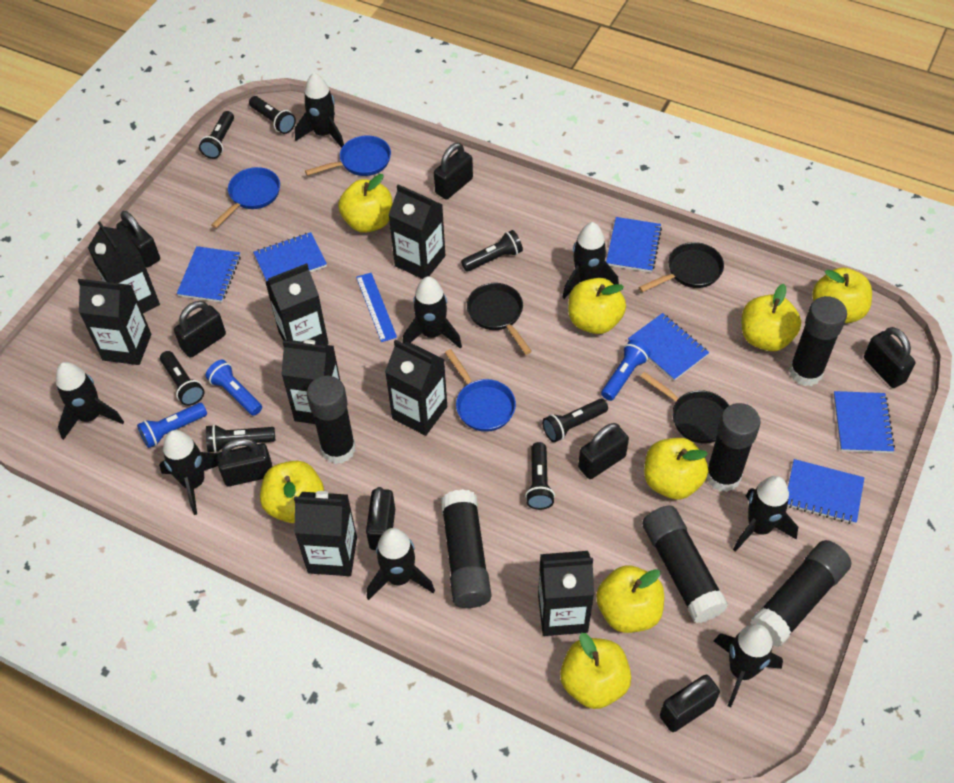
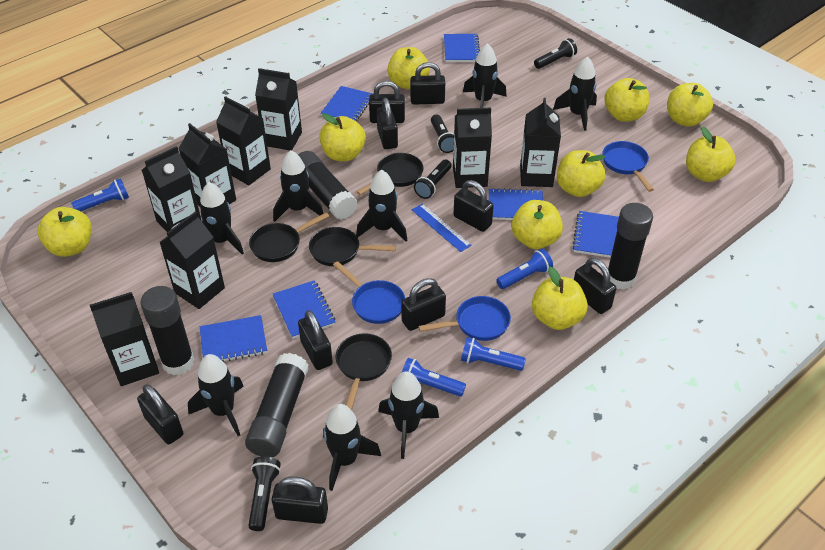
black flashlight: 7 -> 4
black glue stick: 6 -> 4
black padlock: 8 -> 9
black pan: 3 -> 4
blue flashlight: 3 -> 4
yellow apple: 8 -> 9

